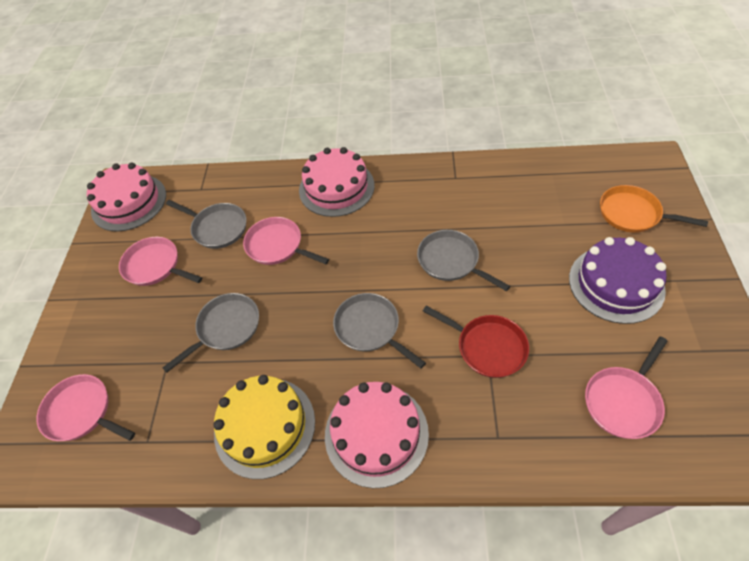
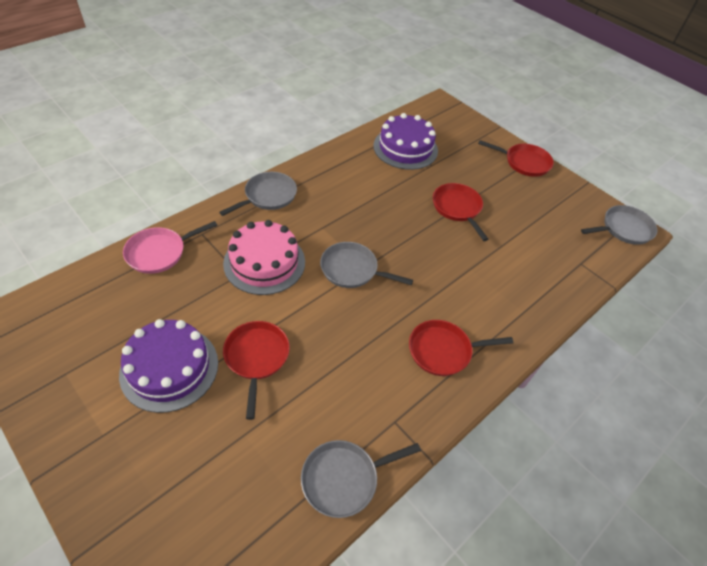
orange pan: 1 -> 0
pink cake: 3 -> 1
pink pan: 4 -> 1
purple cake: 1 -> 2
red pan: 1 -> 4
yellow cake: 1 -> 0

